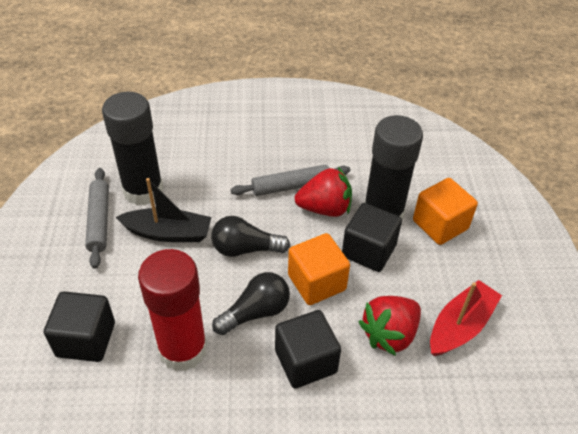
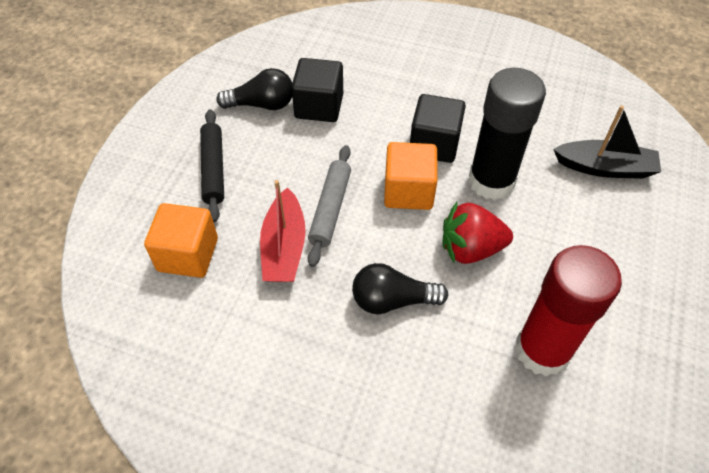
black cube: 3 -> 2
black glue stick: 2 -> 1
black rolling pin: 0 -> 1
grey rolling pin: 2 -> 1
red strawberry: 2 -> 1

